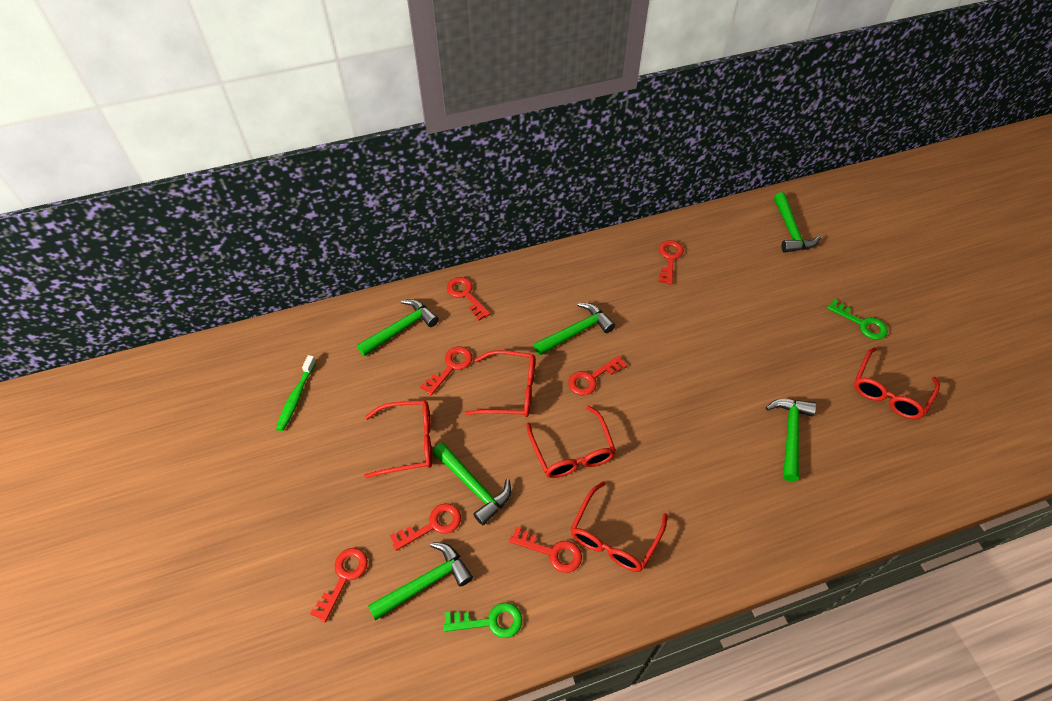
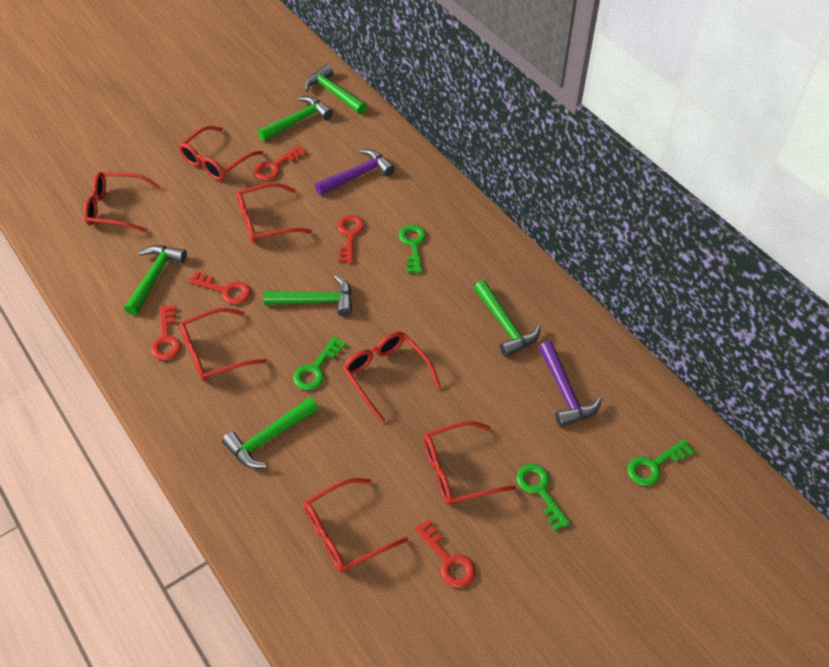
green key: 2 -> 4
green toothbrush: 1 -> 0
purple hammer: 0 -> 2
red glasses: 5 -> 7
red key: 7 -> 5

